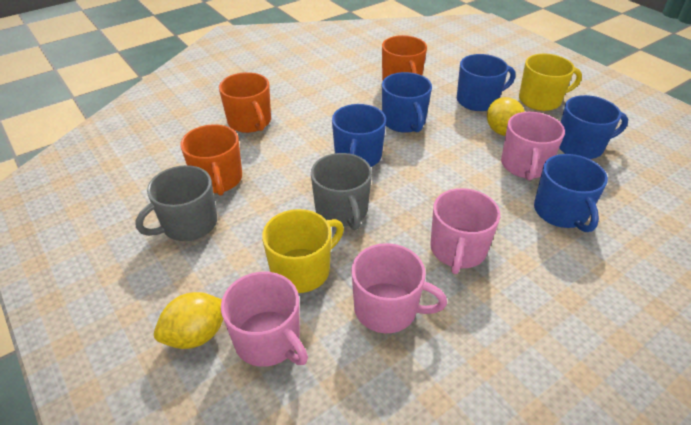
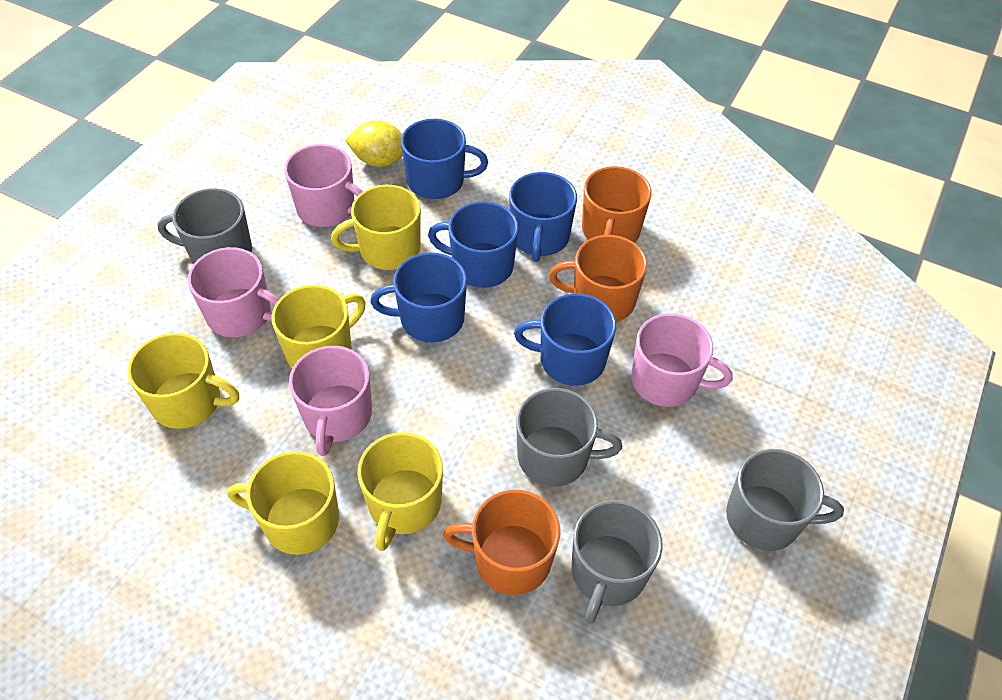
grey mug: 2 -> 4
yellow lemon: 2 -> 1
yellow mug: 2 -> 5

